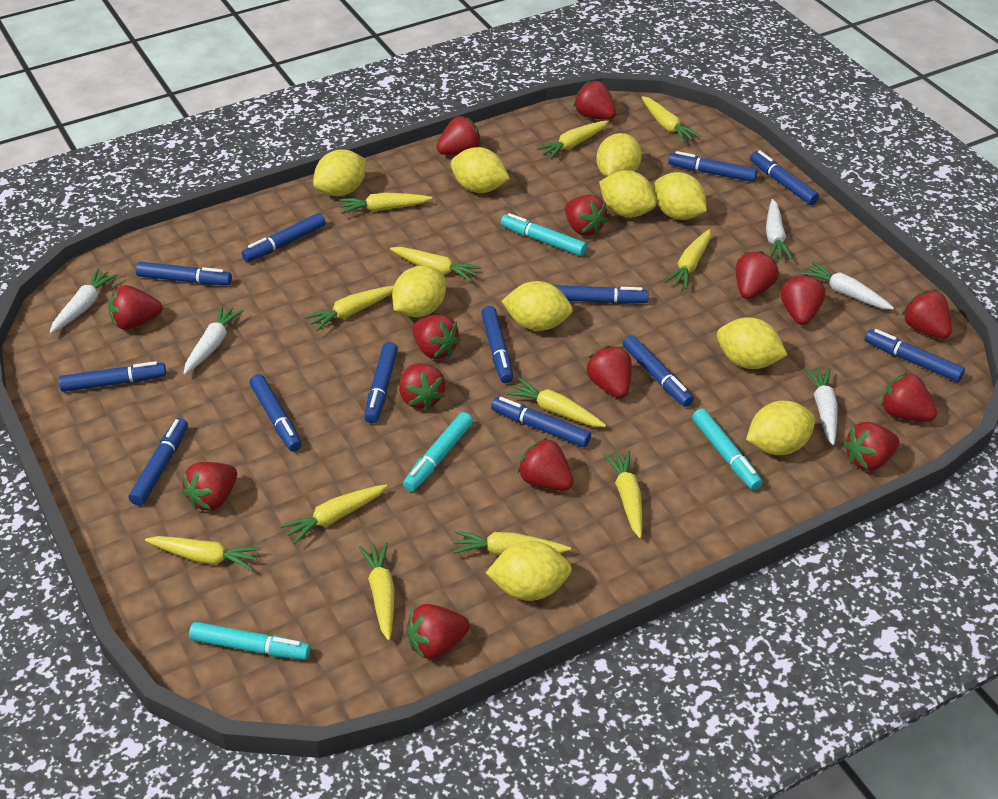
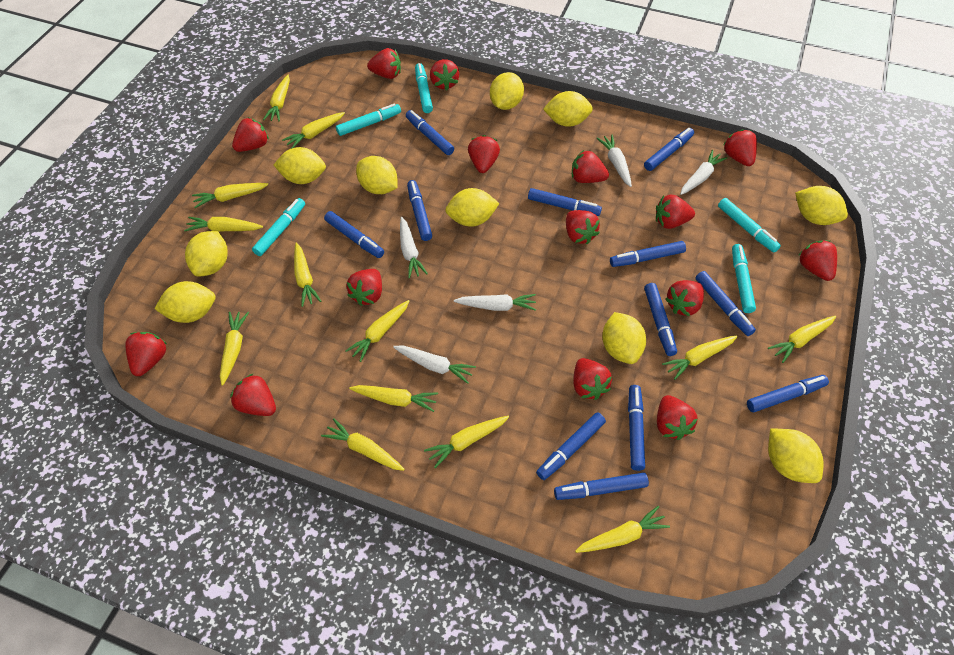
blue marker: 13 -> 12
turquoise marker: 4 -> 5
yellow carrot: 12 -> 13

